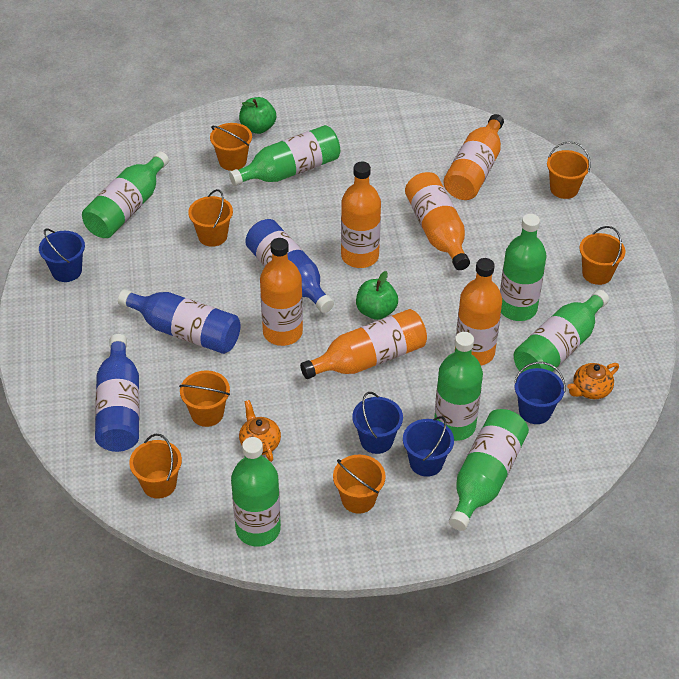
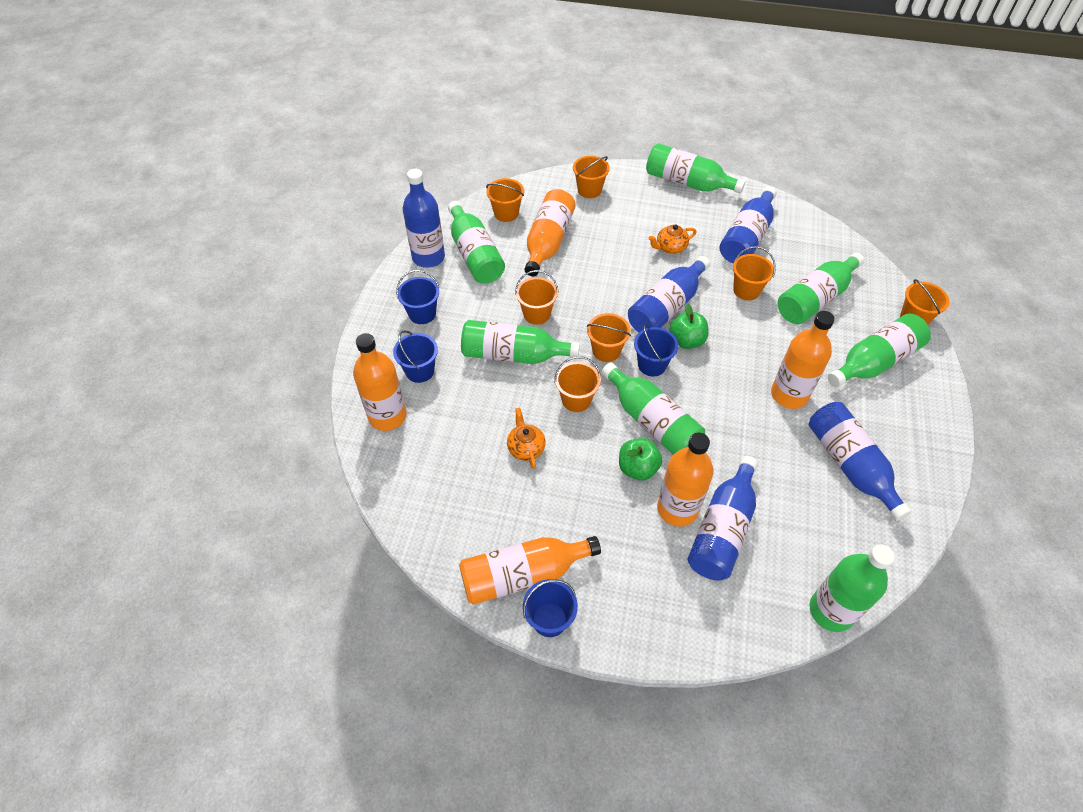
blue bottle: 3 -> 5
orange bottle: 6 -> 5

